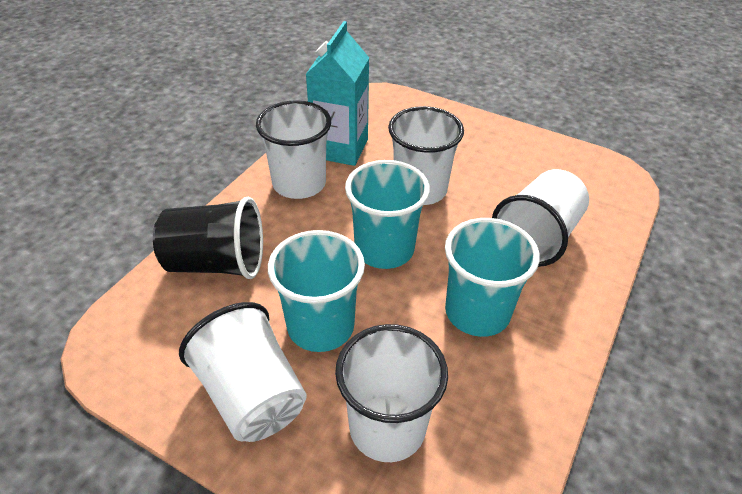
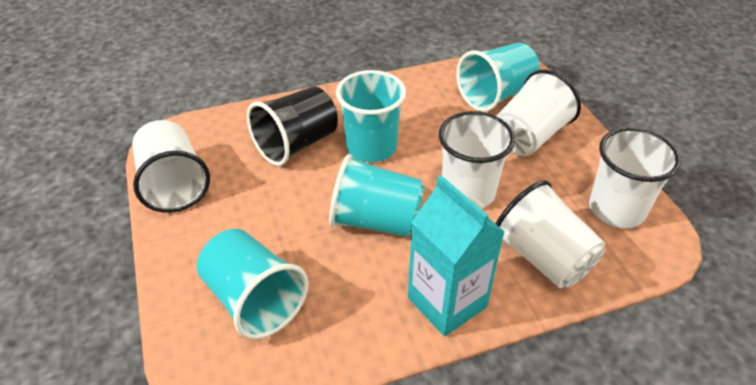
turquoise cup: 3 -> 4

